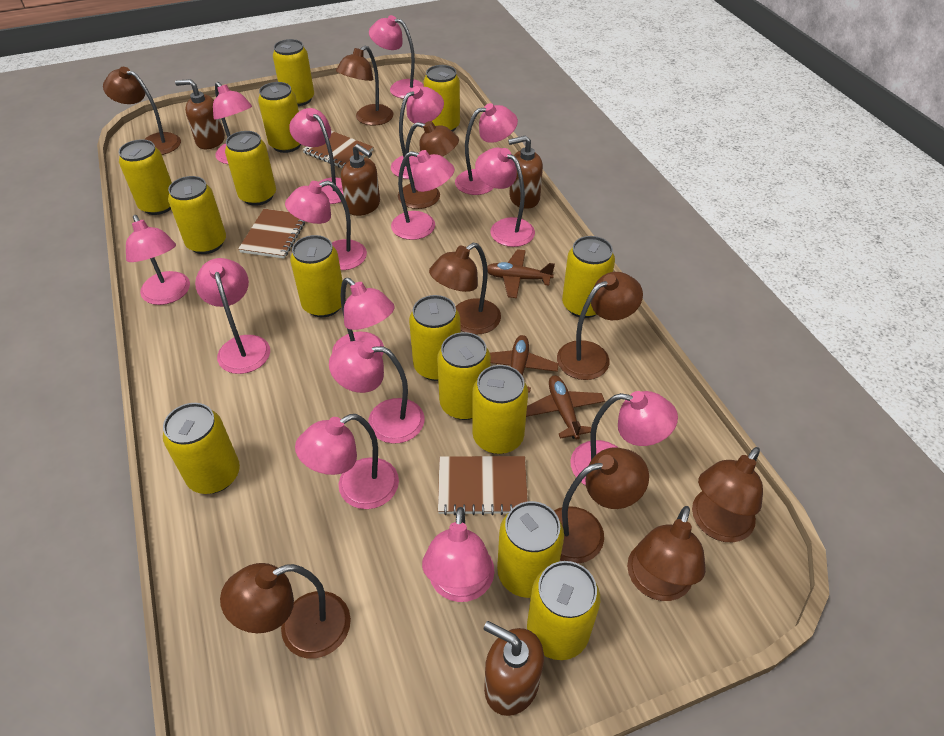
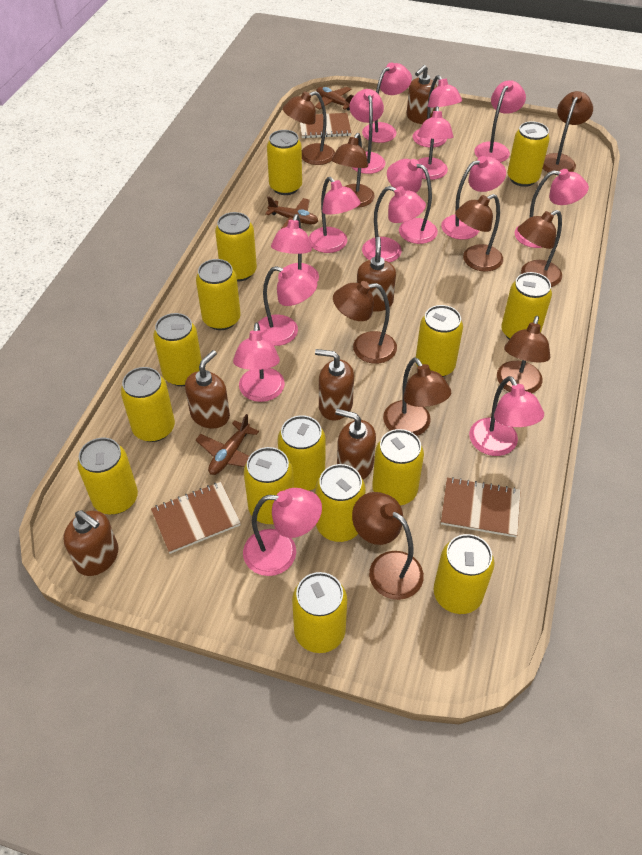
brown soap dispenser: 4 -> 6
yellow can: 14 -> 15

